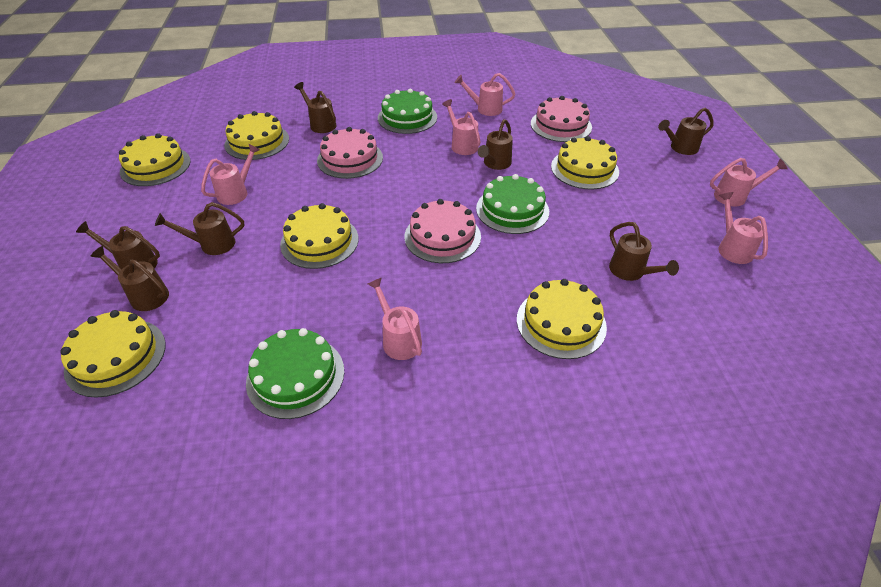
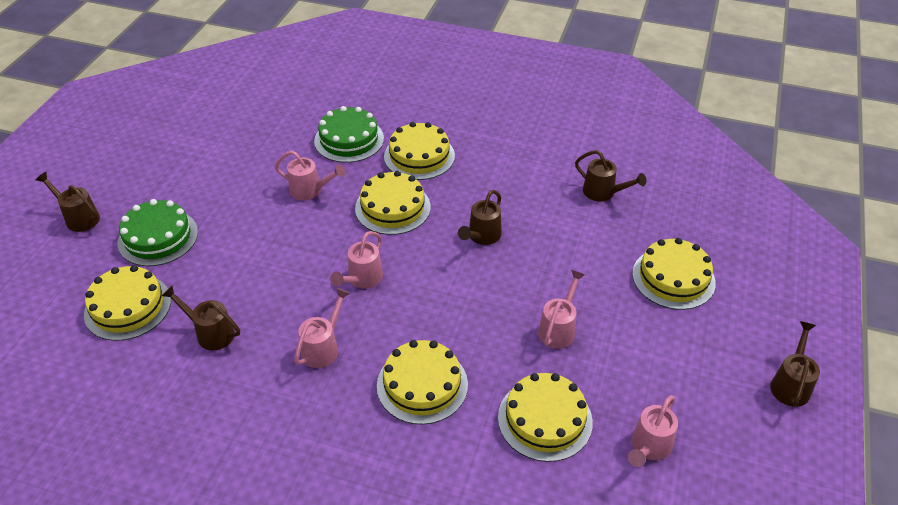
brown watering can: 7 -> 5
green cake: 3 -> 2
pink cake: 3 -> 0
pink watering can: 6 -> 5

